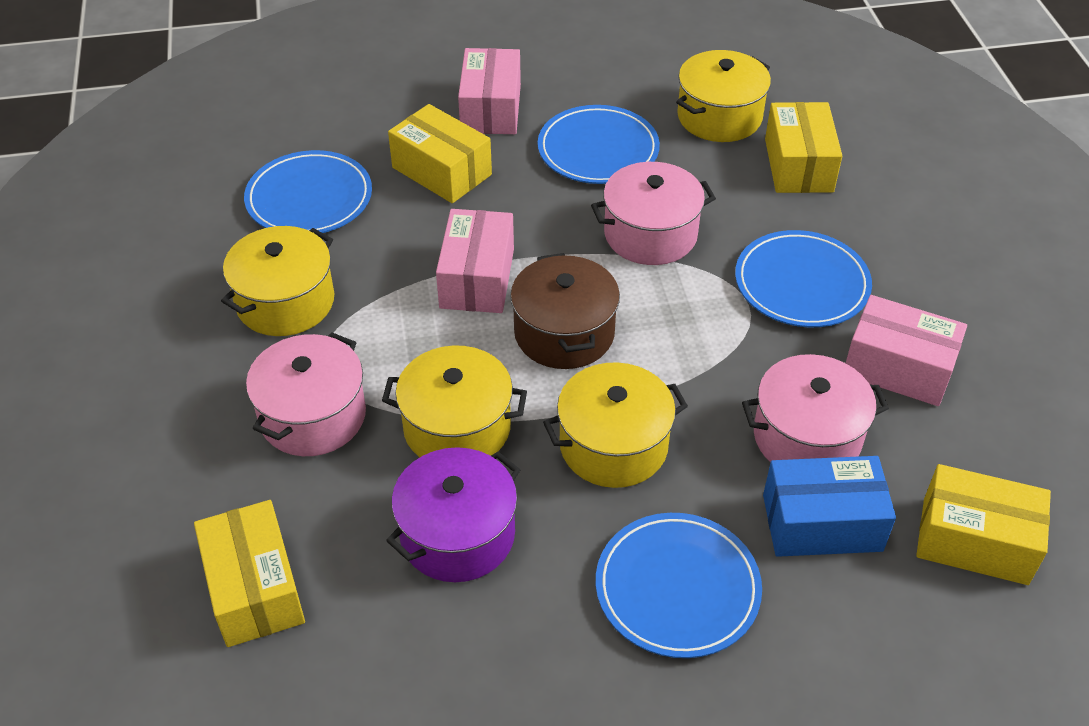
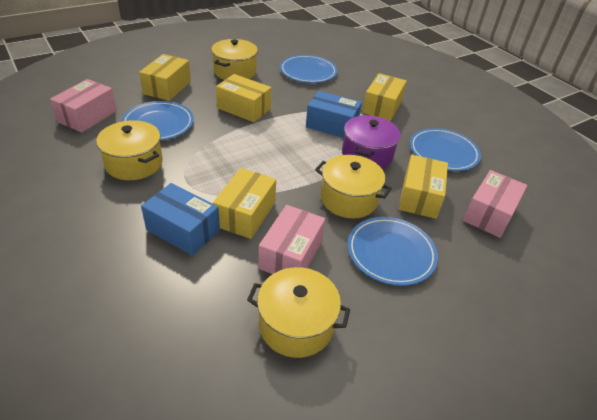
blue box: 1 -> 2
brown pot: 1 -> 0
pink pot: 3 -> 0
yellow box: 4 -> 5

